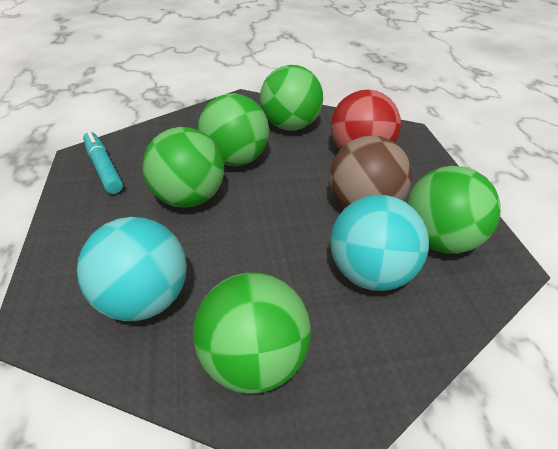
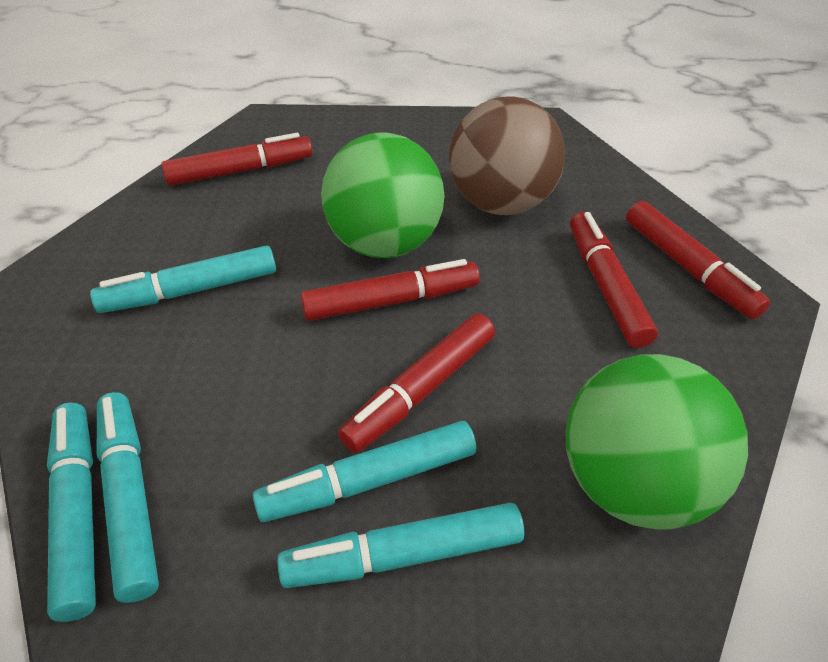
green ball: 5 -> 2
red ball: 1 -> 0
red marker: 0 -> 5
turquoise ball: 2 -> 0
turquoise marker: 1 -> 5

